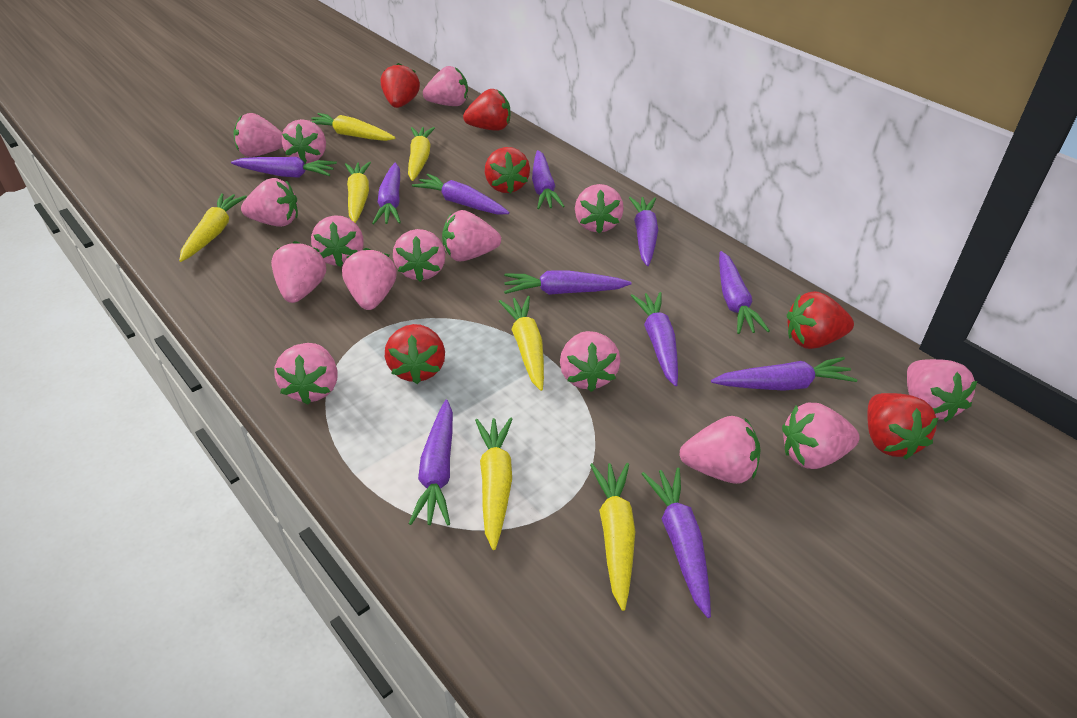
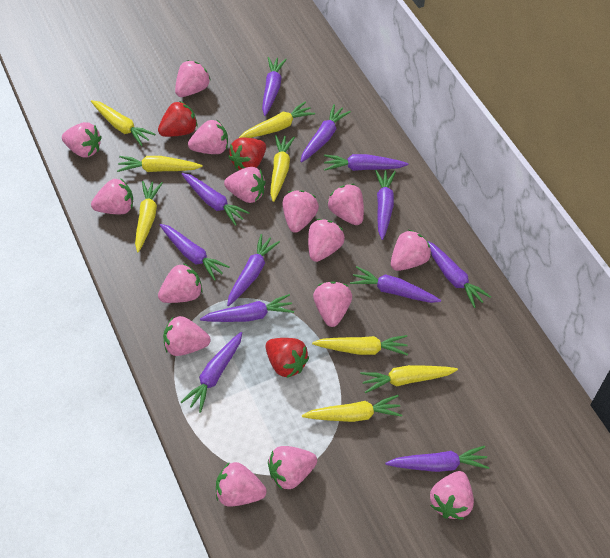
purple carrot: 11 -> 12
red strawberry: 6 -> 3
yellow carrot: 7 -> 8

